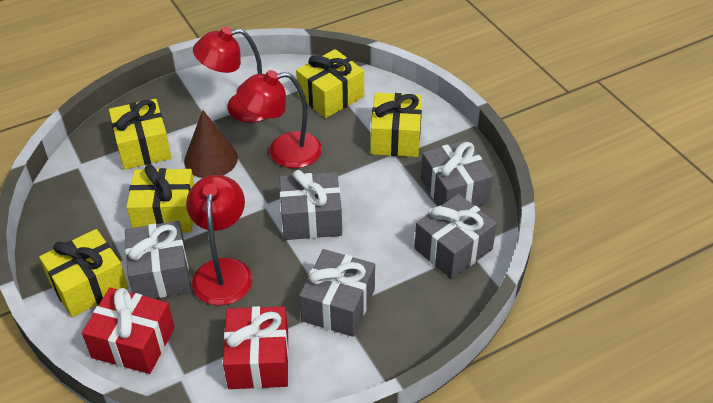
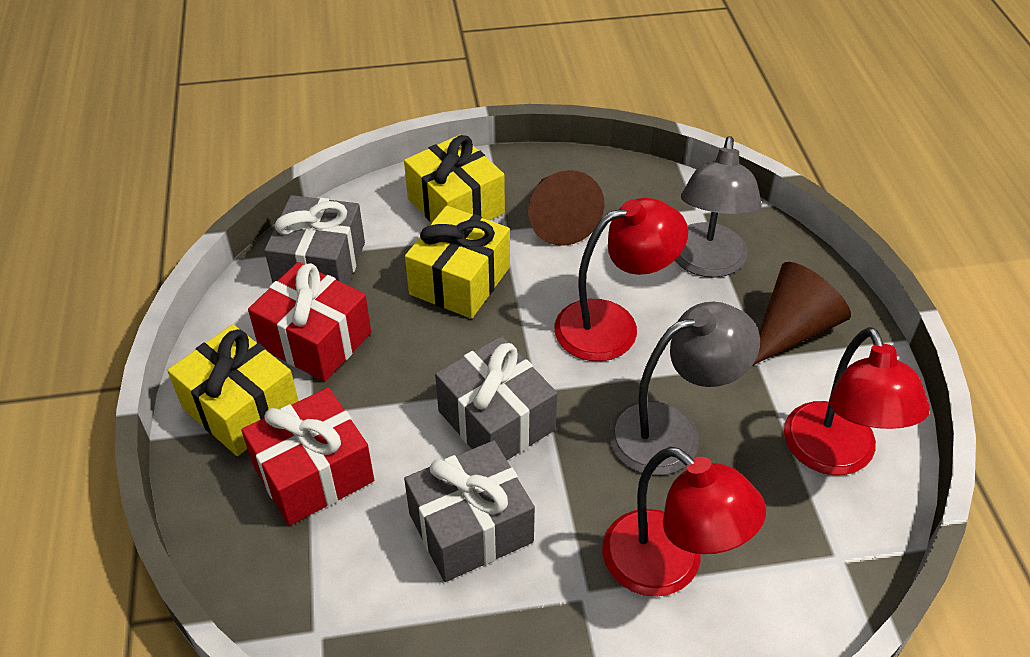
brown cone: 1 -> 2
grey gift: 5 -> 3
grey lamp: 0 -> 2
yellow gift: 5 -> 3

